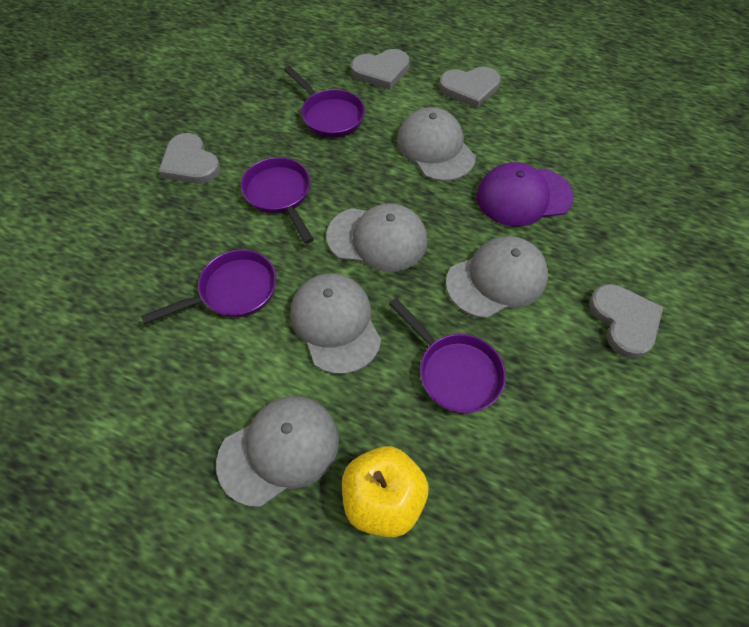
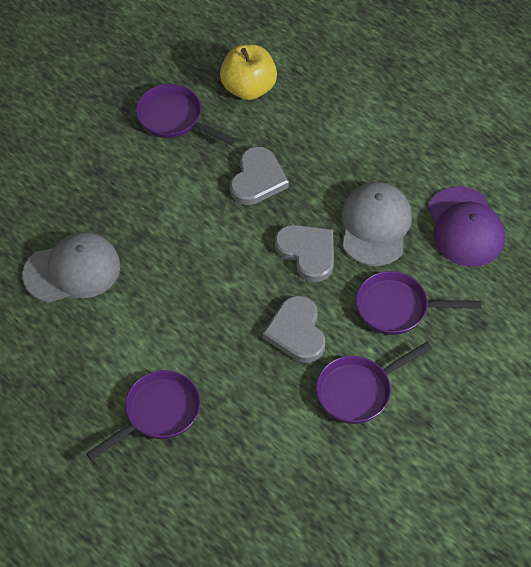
grey cap: 5 -> 2
grey heart: 4 -> 3

